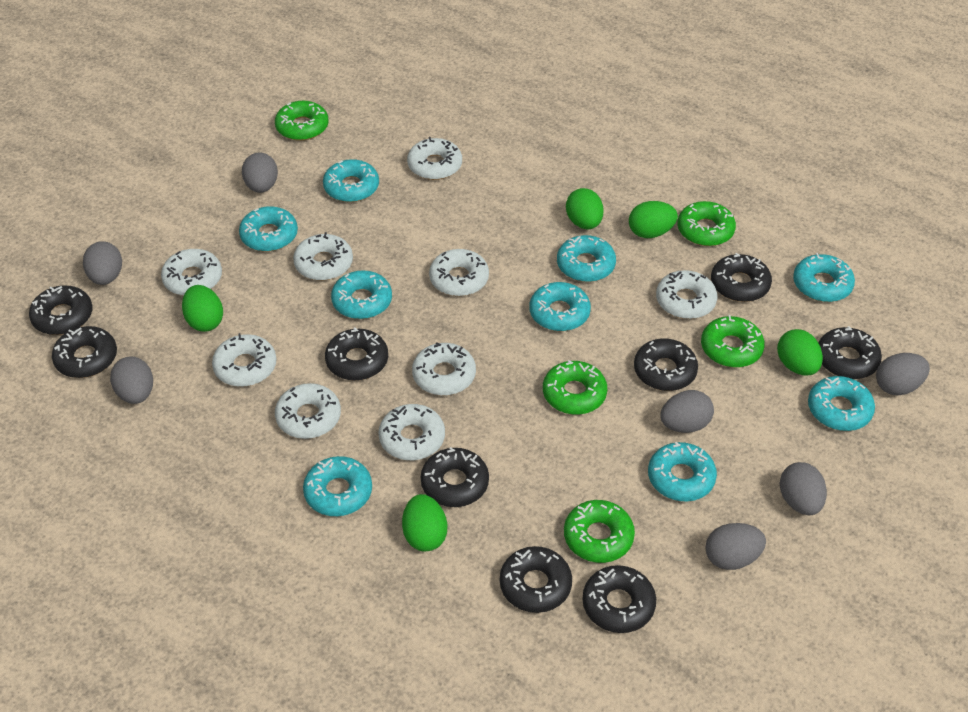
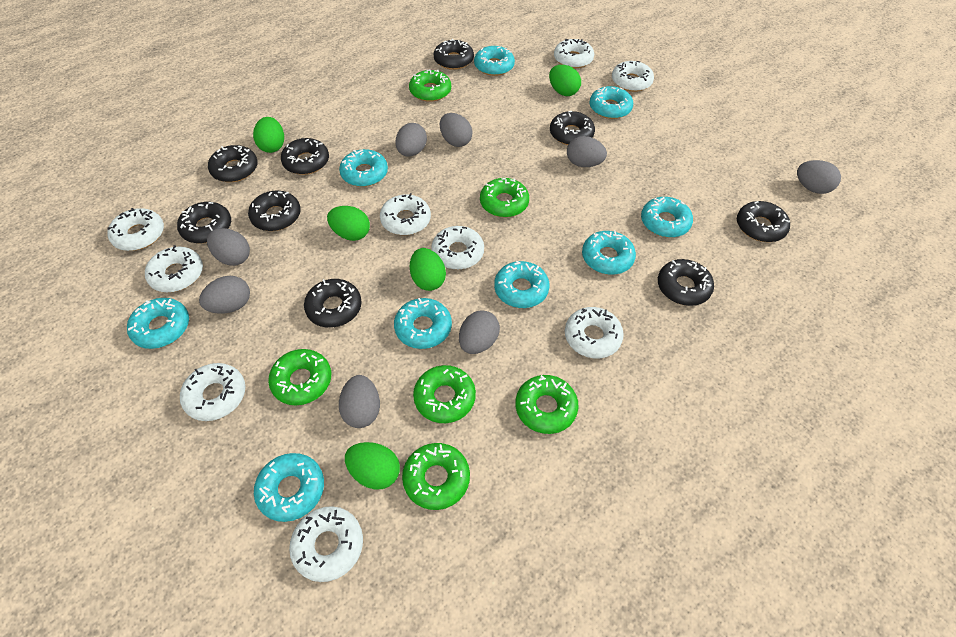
green donut: 5 -> 6
grey egg: 7 -> 8

